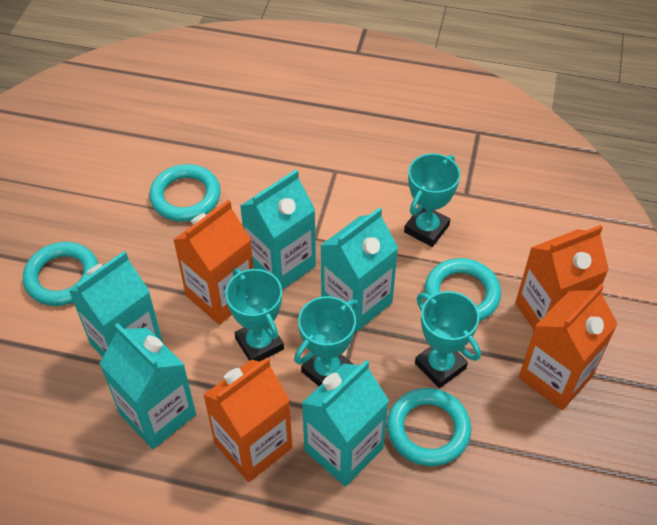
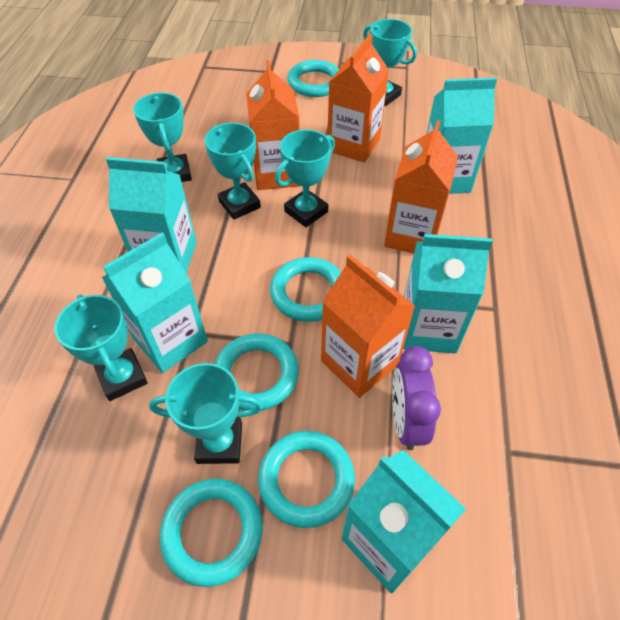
purple clock: 0 -> 1
turquoise ring: 4 -> 5
turquoise trophy: 4 -> 6

